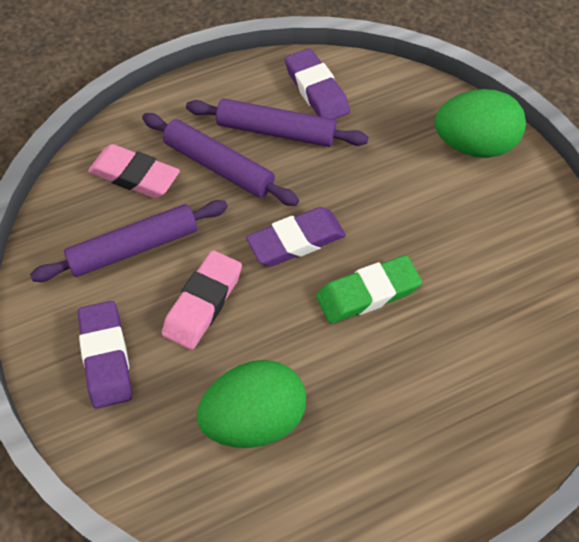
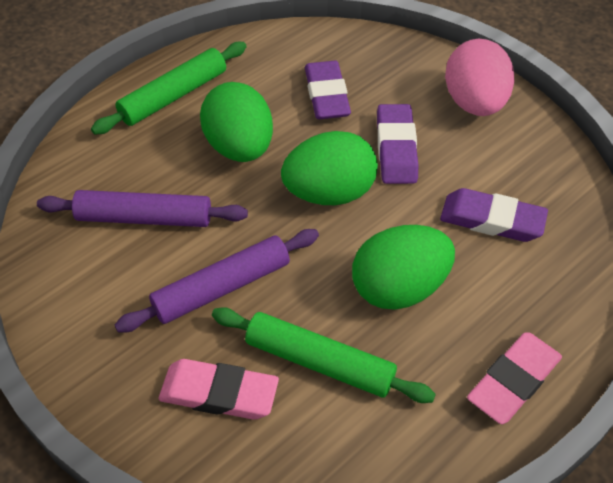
green egg: 2 -> 3
green eraser: 1 -> 0
green rolling pin: 0 -> 2
pink egg: 0 -> 1
purple rolling pin: 3 -> 2

